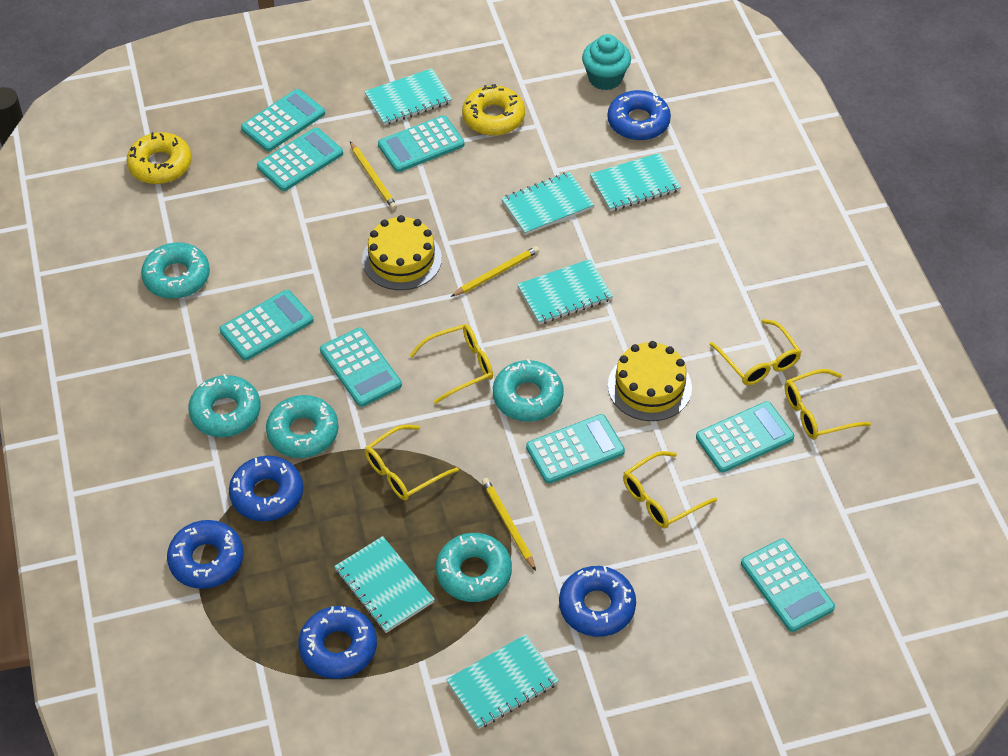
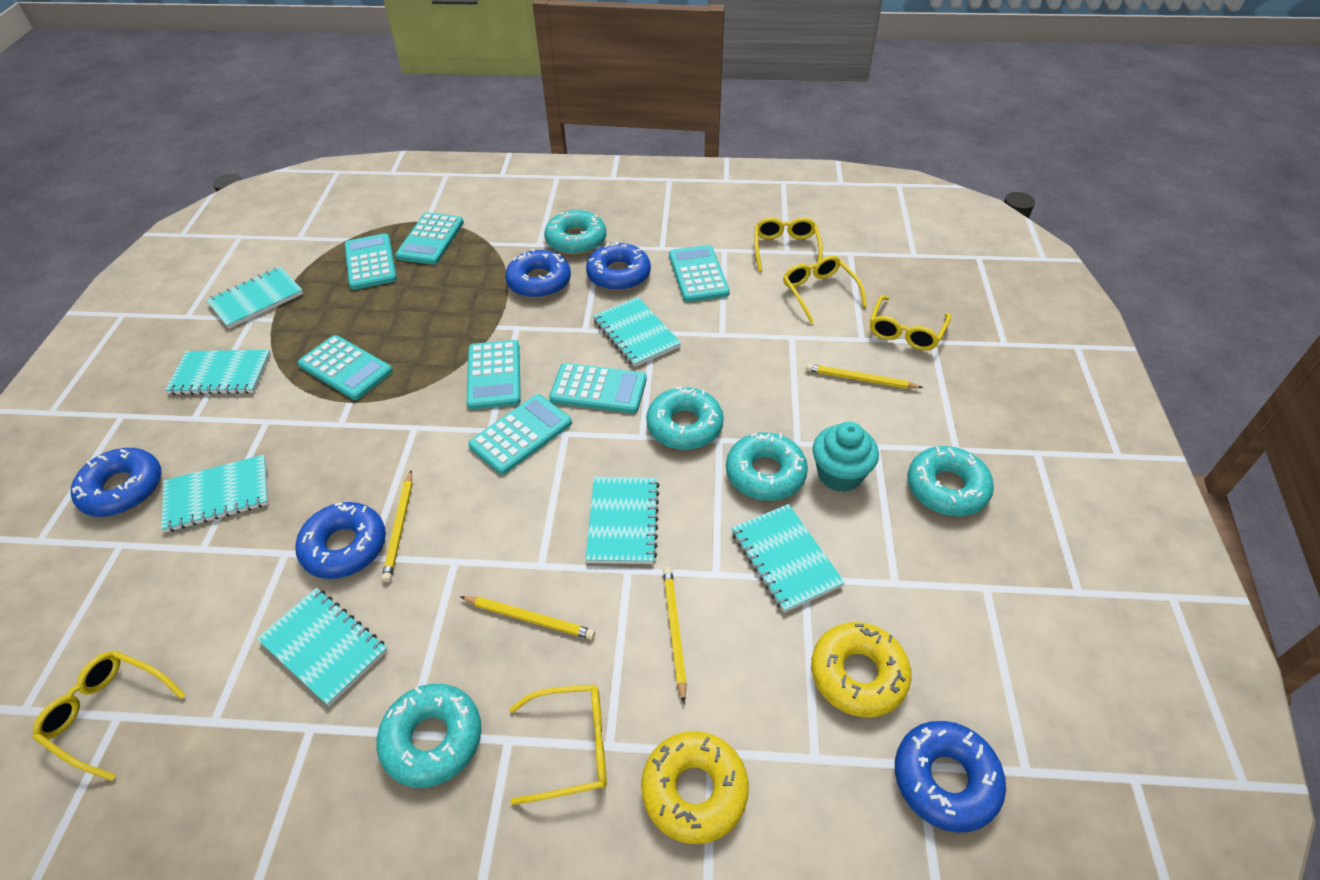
turquoise calculator: 8 -> 7
turquoise notebook: 6 -> 7
yellow cake: 2 -> 0
yellow pencil: 3 -> 4

